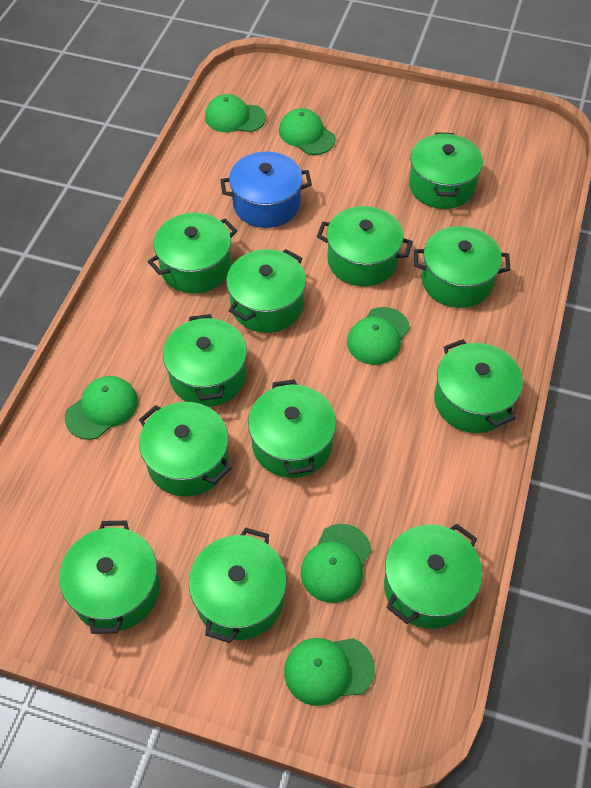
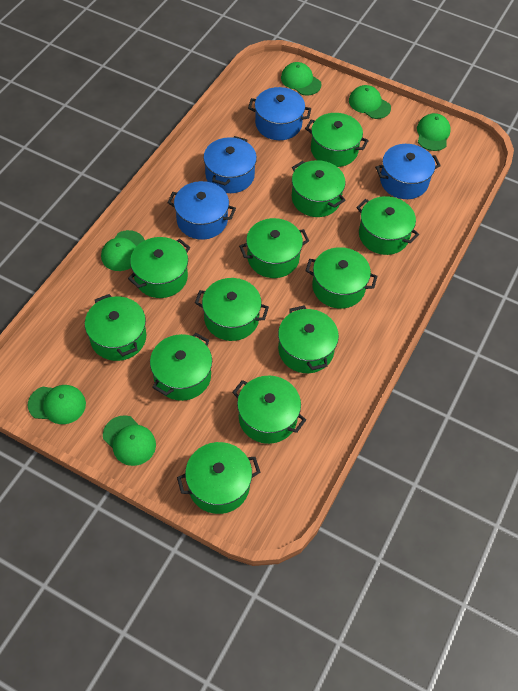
blue pot: 1 -> 4

